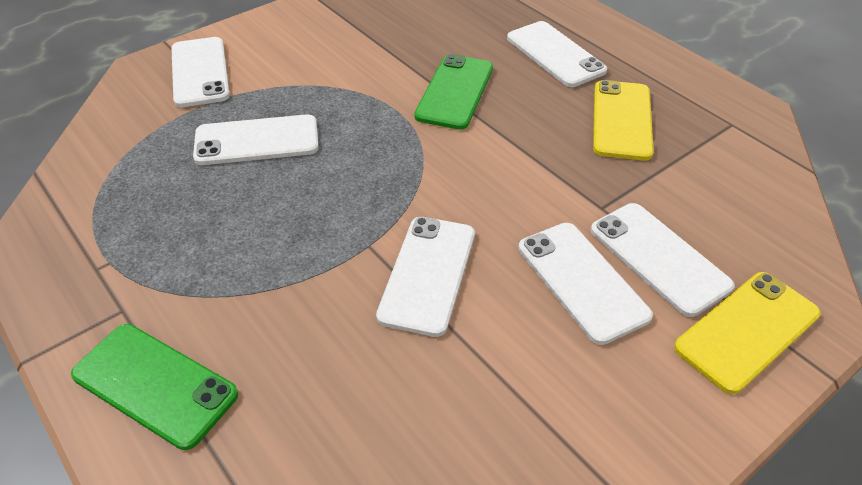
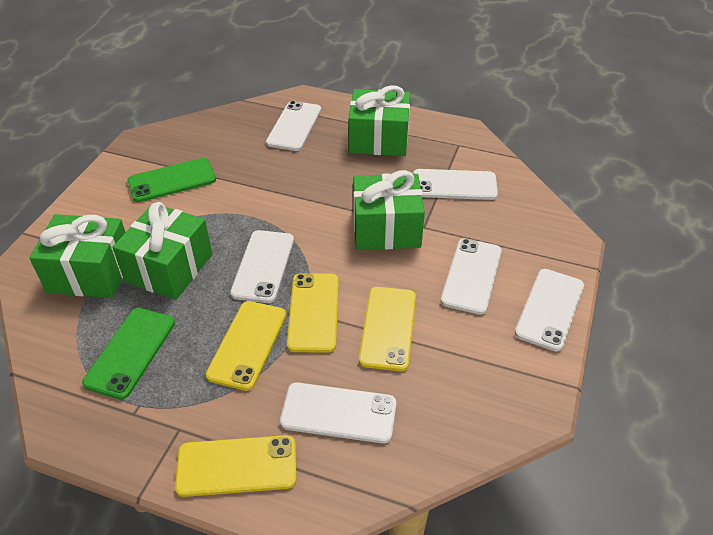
green gift: 0 -> 4
yellow phone: 2 -> 4

